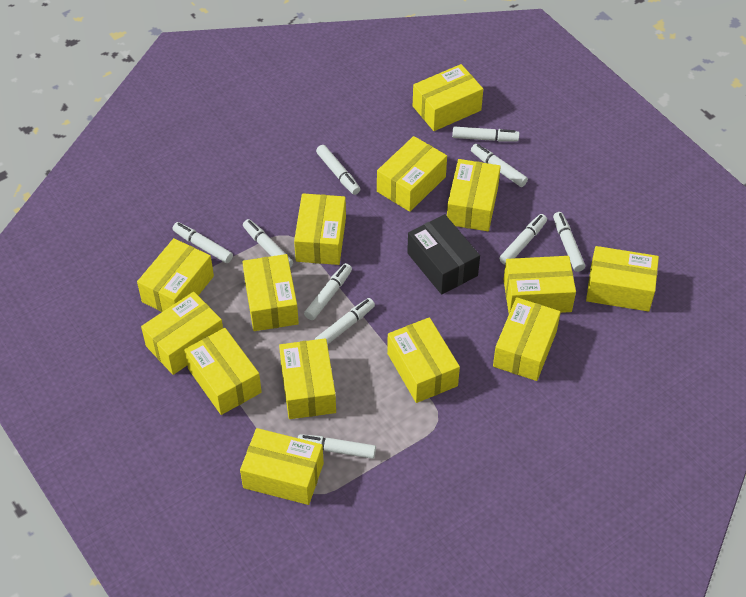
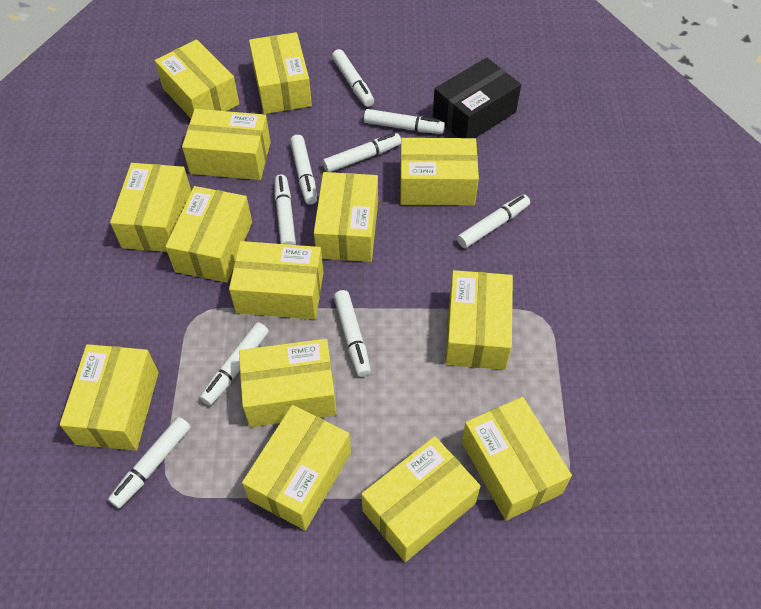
white marker: 10 -> 9

